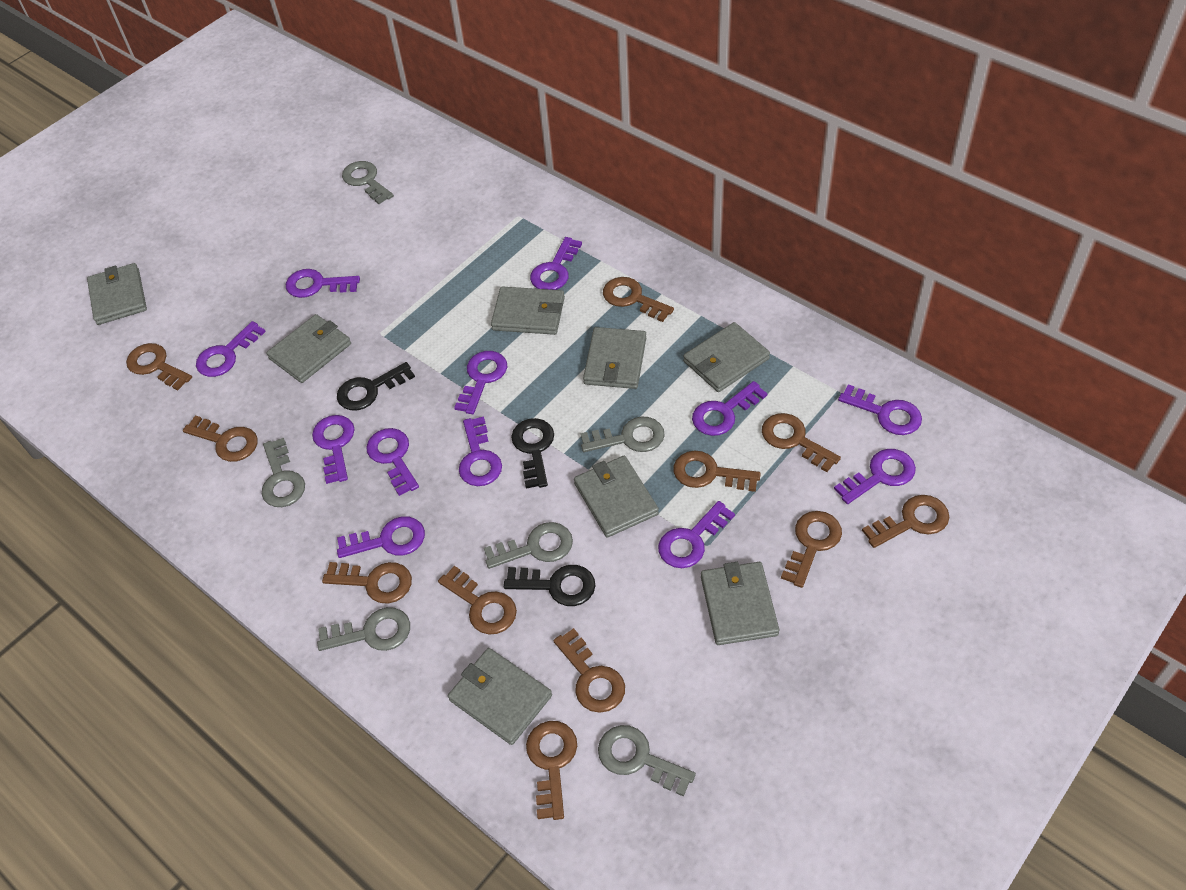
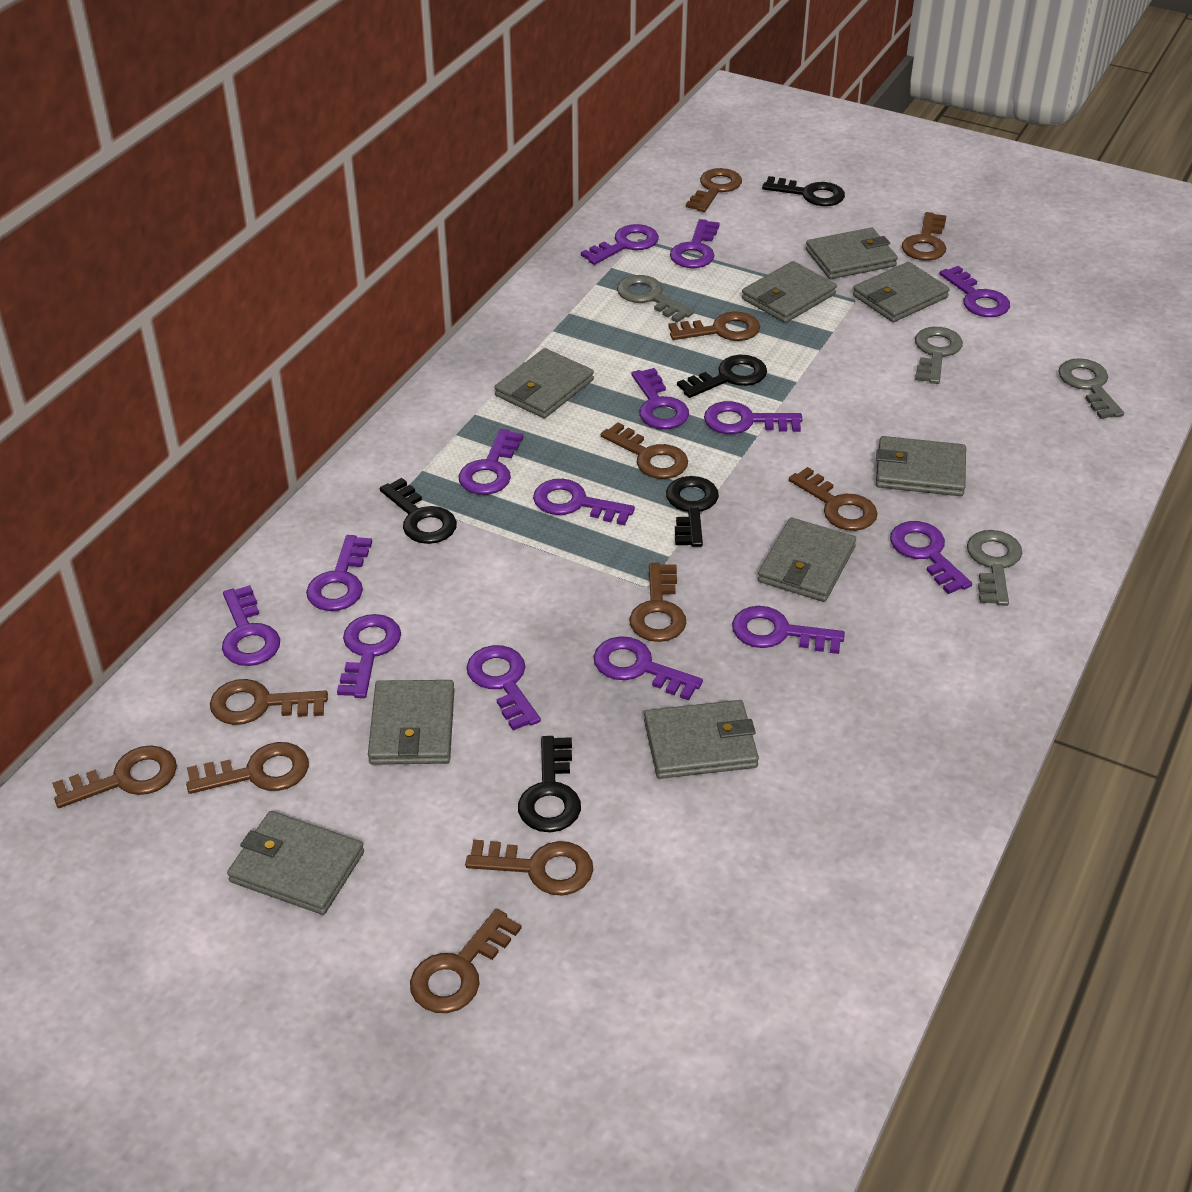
black key: 3 -> 5
grey key: 6 -> 4
grey wallet: 8 -> 9
purple key: 12 -> 14

